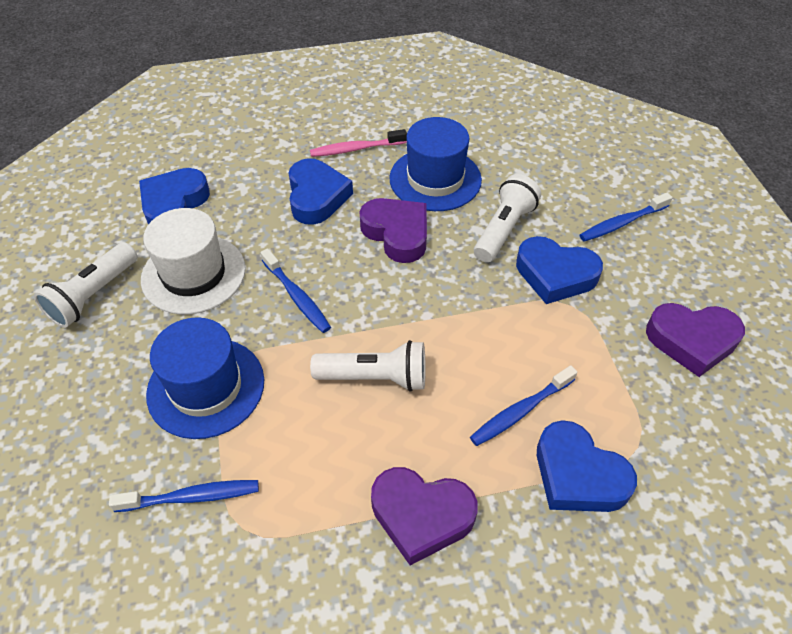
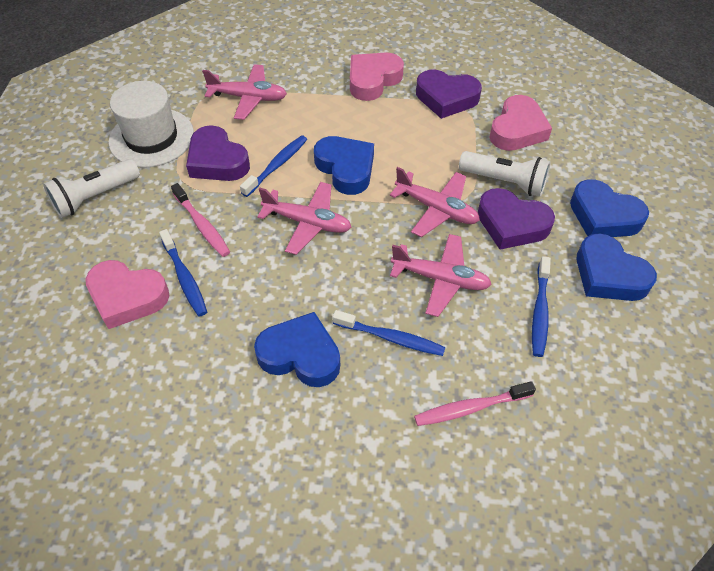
blue hat: 2 -> 0
pink heart: 0 -> 3
pink plane: 0 -> 4
pink toothbrush: 1 -> 2
white flashlight: 3 -> 2

